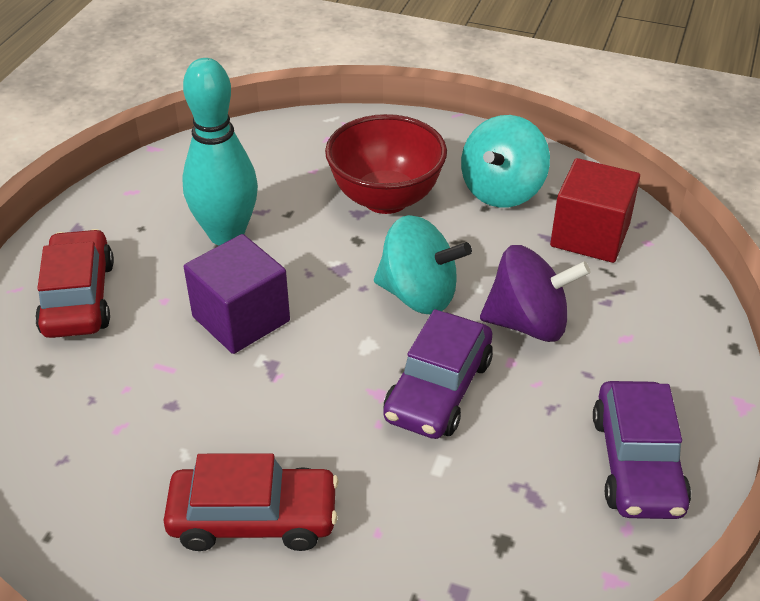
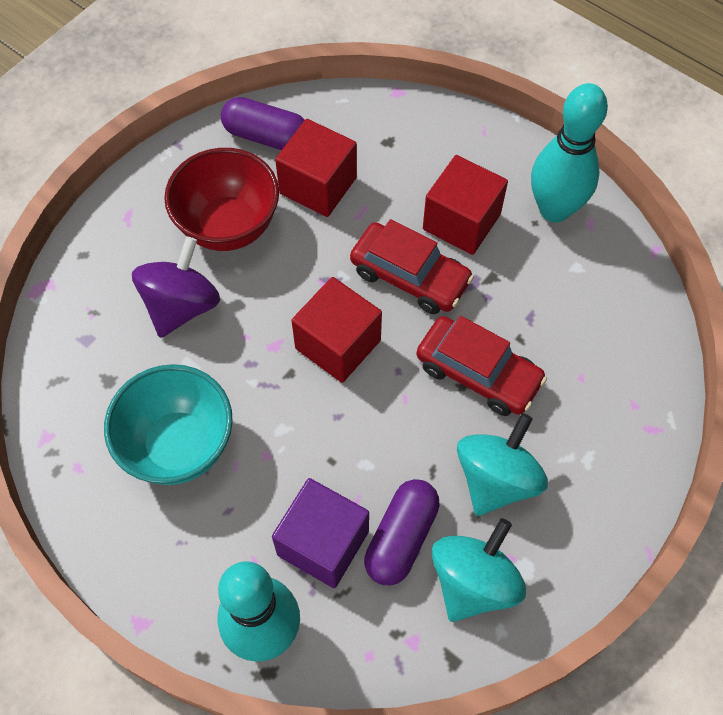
purple capsule: 0 -> 2
purple car: 2 -> 0
red cube: 1 -> 3
turquoise bowl: 0 -> 1
turquoise bowling pin: 1 -> 2

